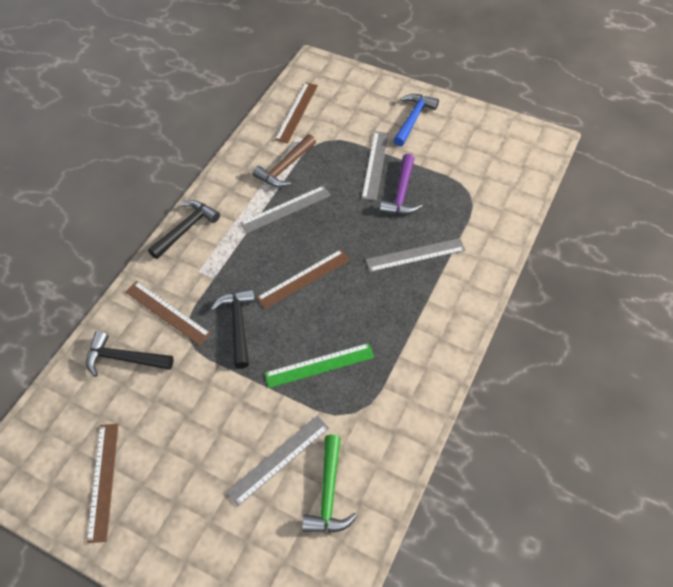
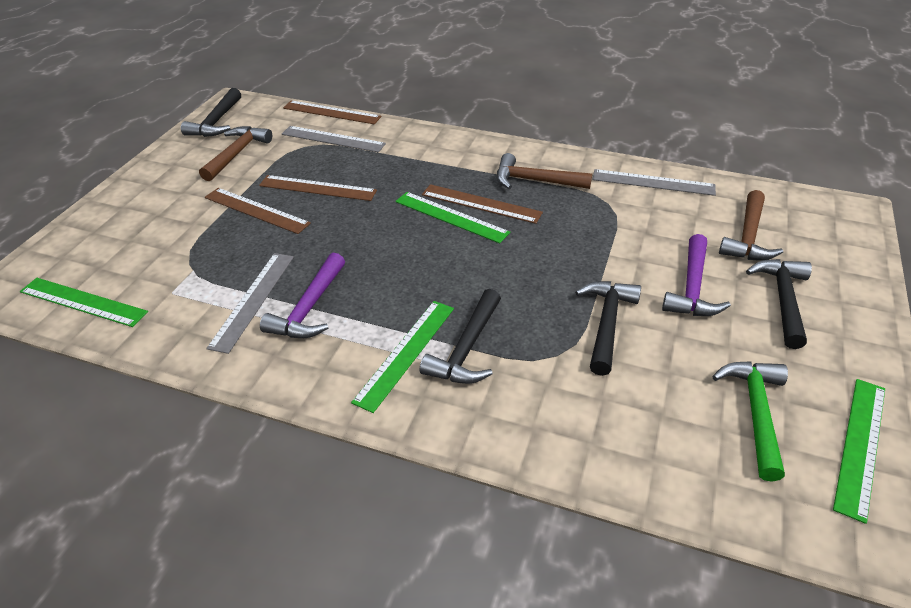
black hammer: 3 -> 4
blue hammer: 1 -> 0
brown hammer: 1 -> 3
green ruler: 1 -> 4
grey ruler: 4 -> 3
purple hammer: 1 -> 2

